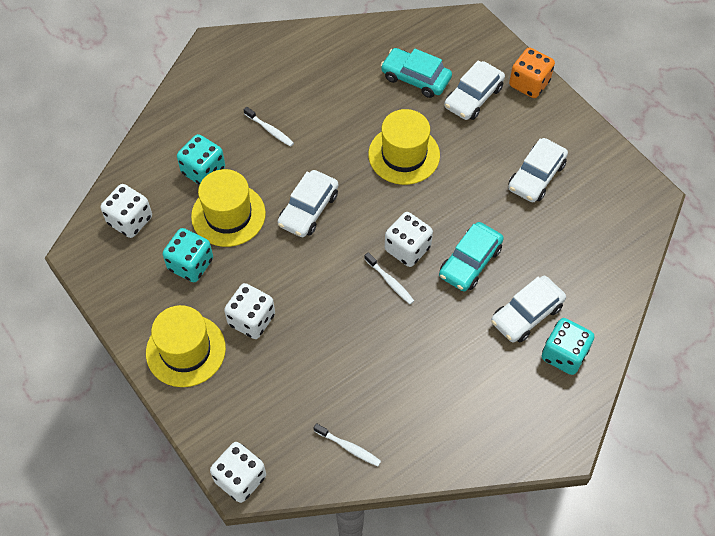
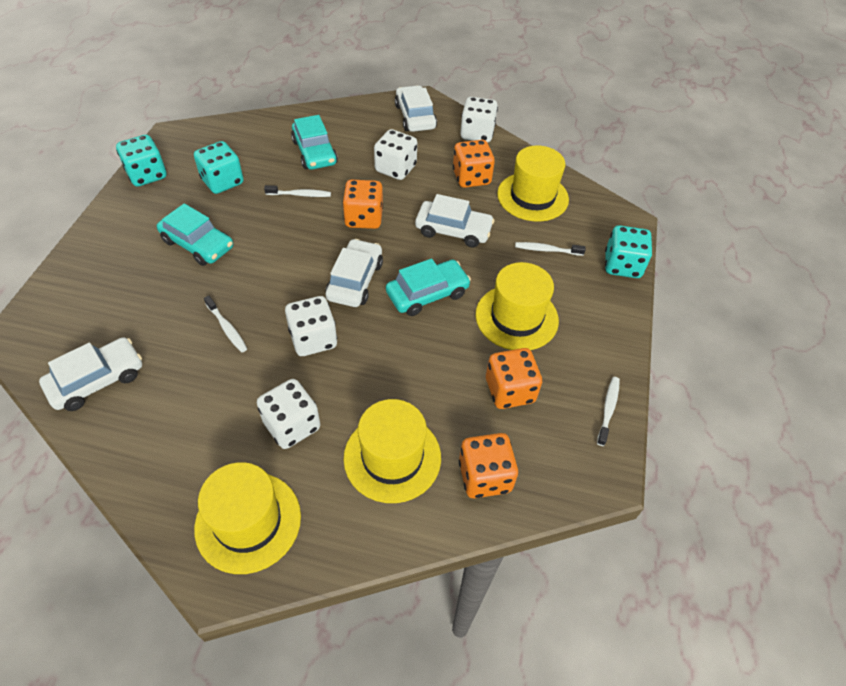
orange dice: 1 -> 4
turquoise car: 2 -> 3
white toothbrush: 3 -> 4
yellow hat: 3 -> 4

